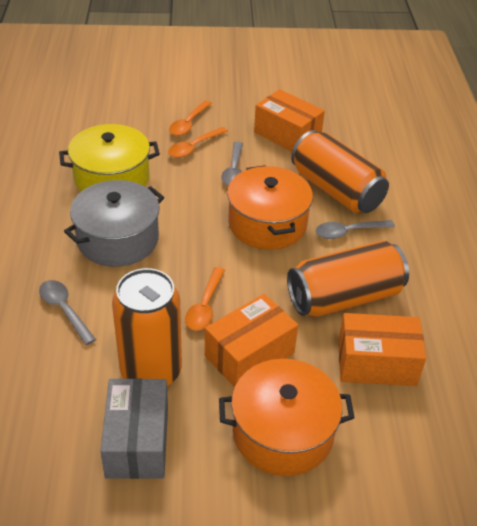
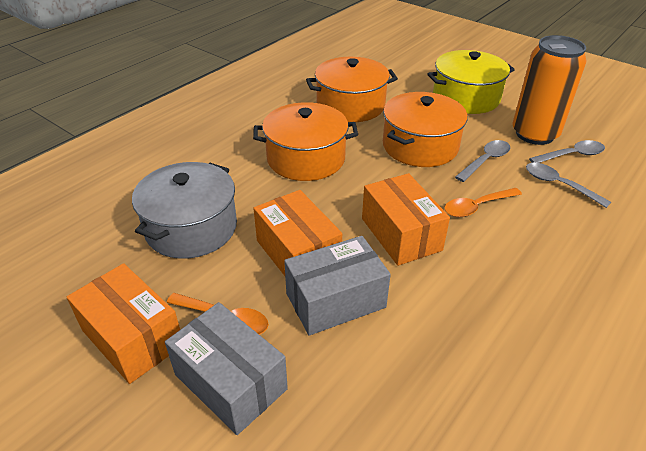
grey box: 1 -> 2
orange can: 3 -> 1
orange pot: 2 -> 3
orange spoon: 3 -> 2

